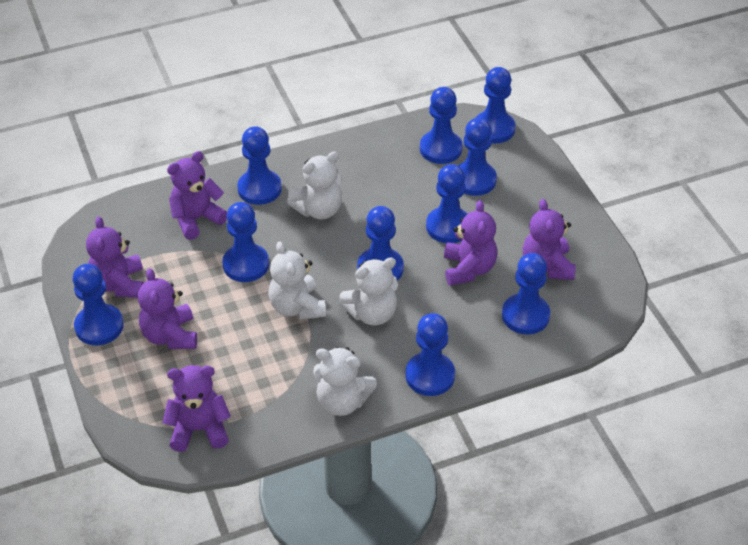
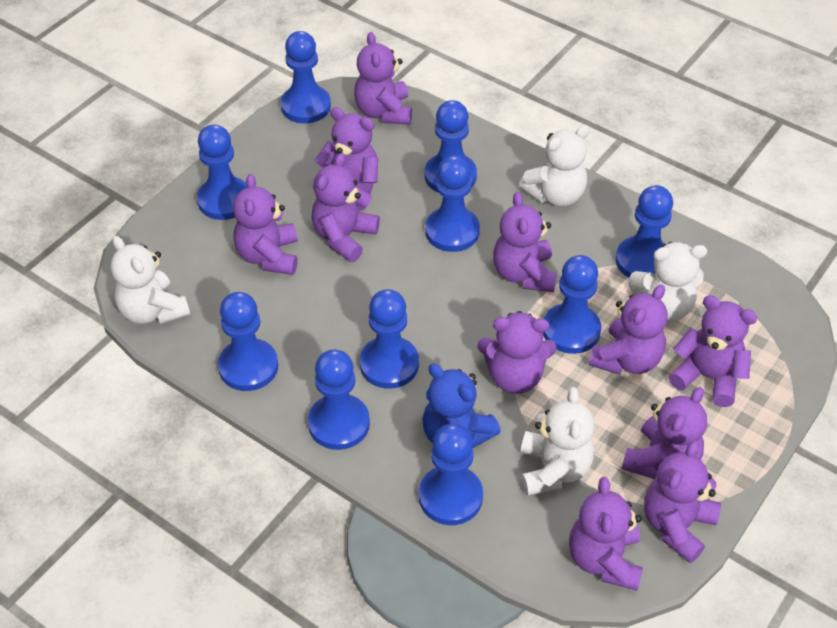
blue teddy bear: 0 -> 1
purple teddy bear: 6 -> 11

